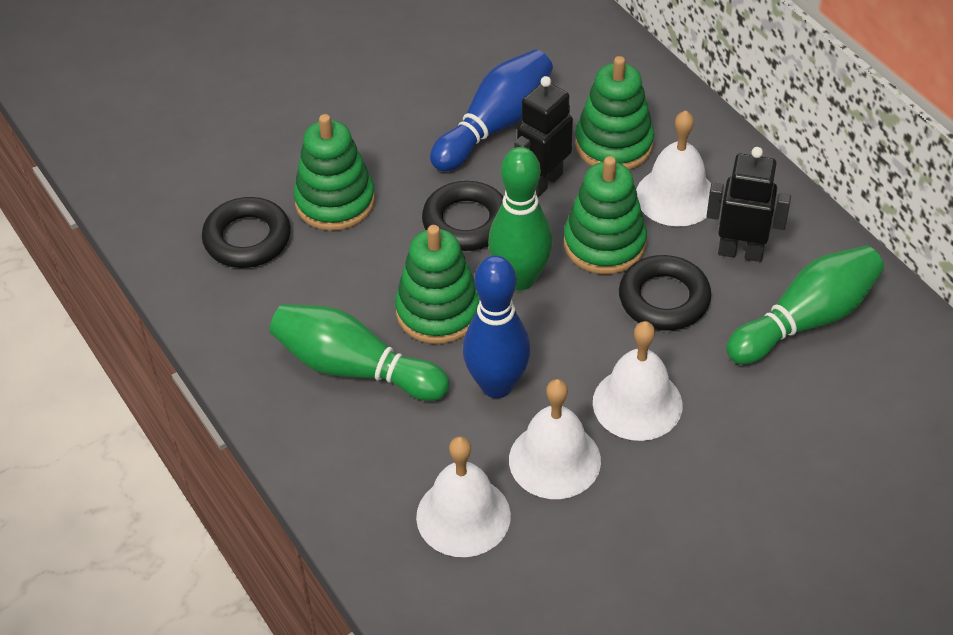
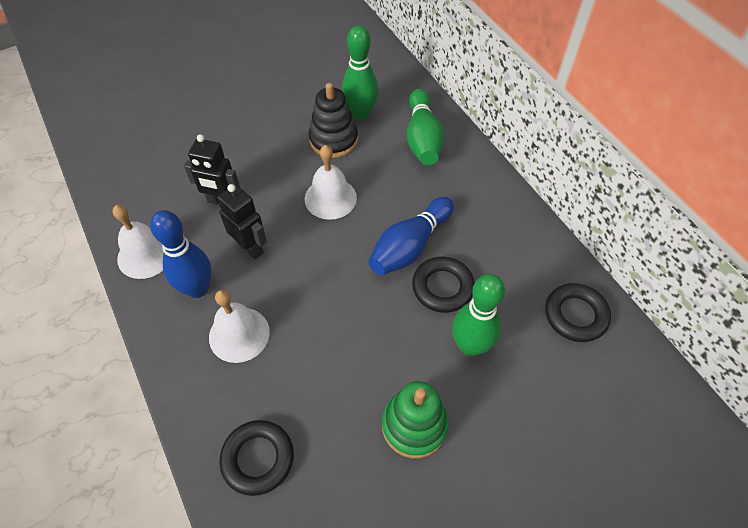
black stacking toy: 0 -> 1
green stacking toy: 4 -> 1
white bell: 4 -> 3

